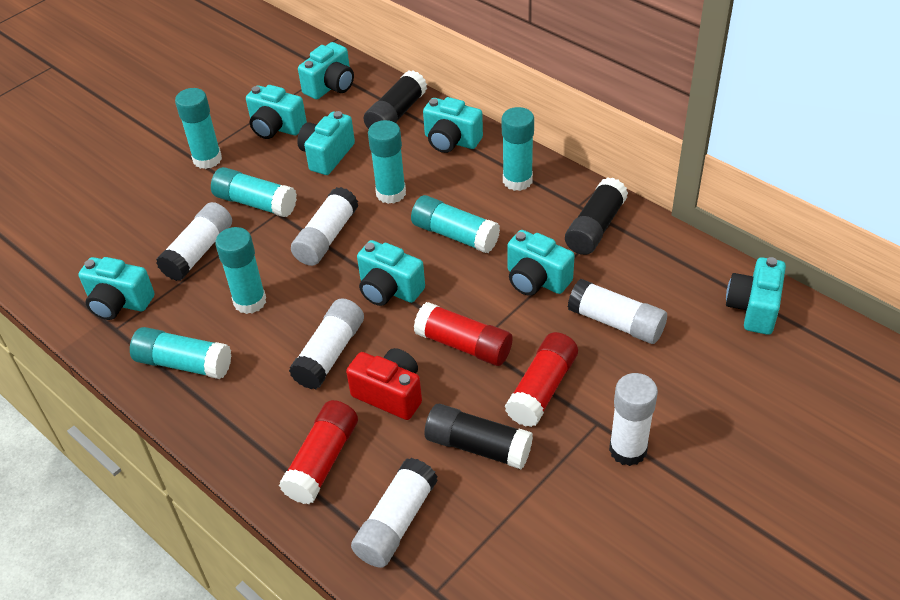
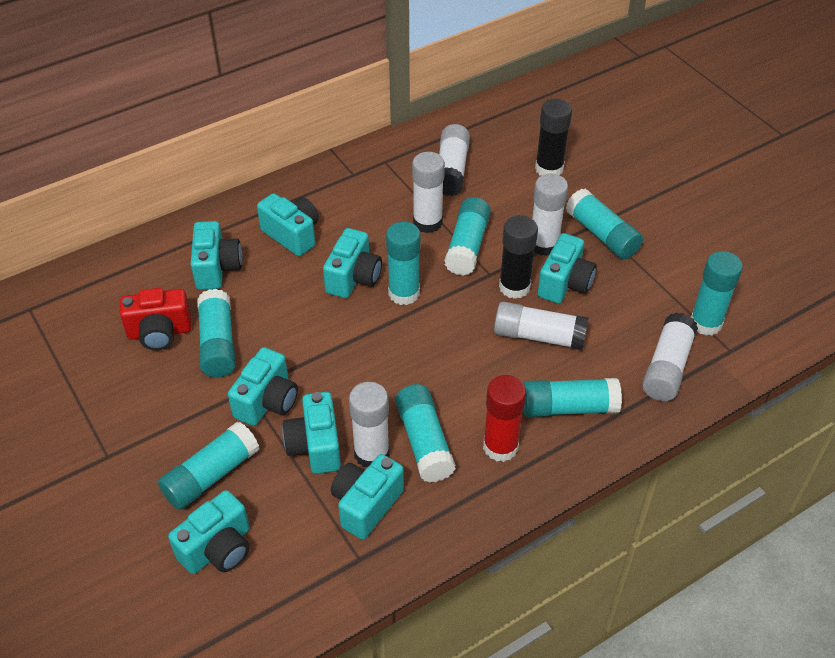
black glue stick: 3 -> 2
red glue stick: 3 -> 1
turquoise glue stick: 7 -> 8

